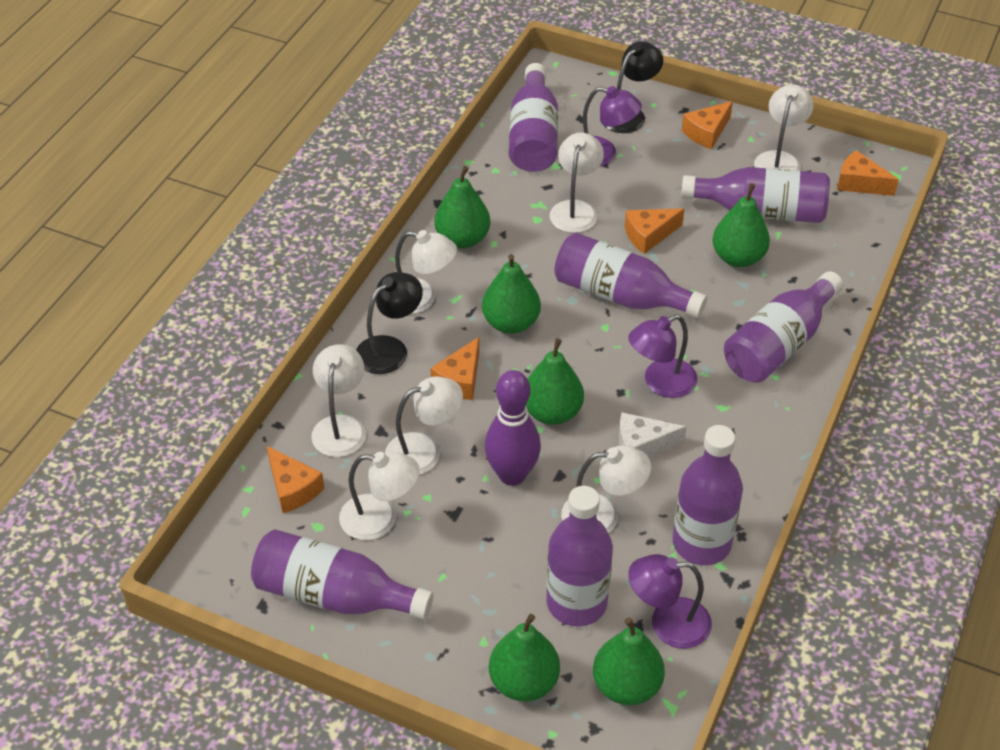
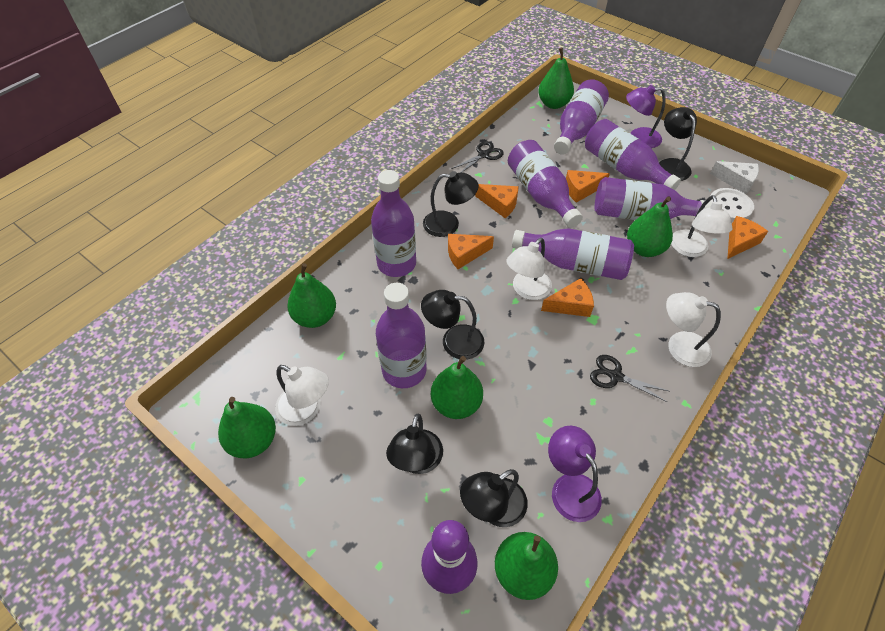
black lamp: 2 -> 5
black scissors: 0 -> 2
purple lamp: 3 -> 2
white button: 0 -> 1
white lamp: 7 -> 4

